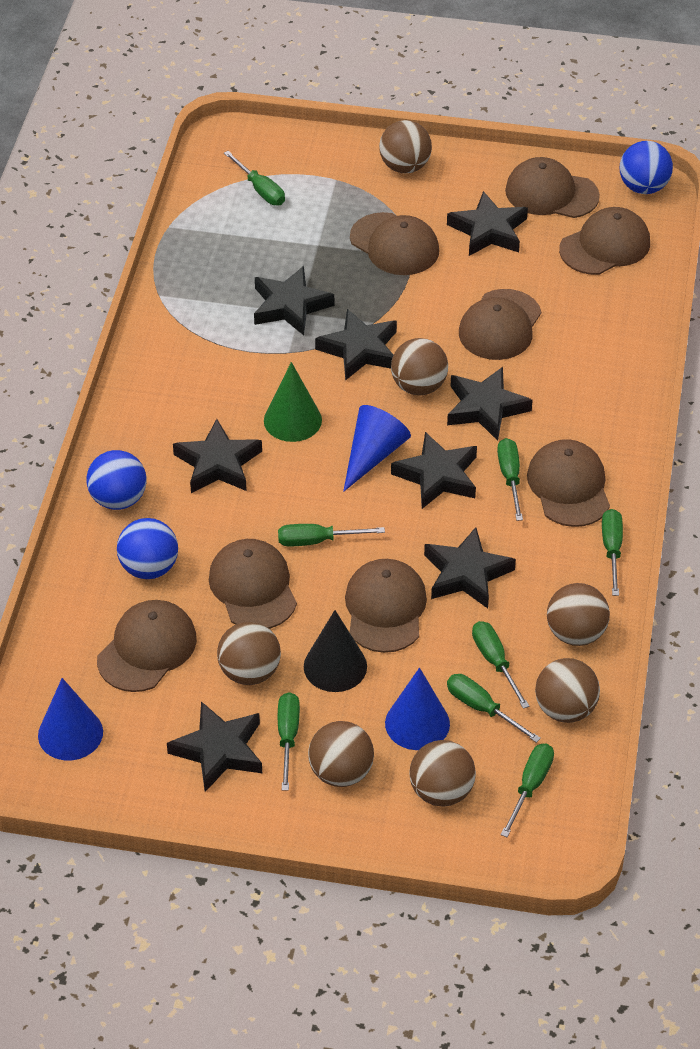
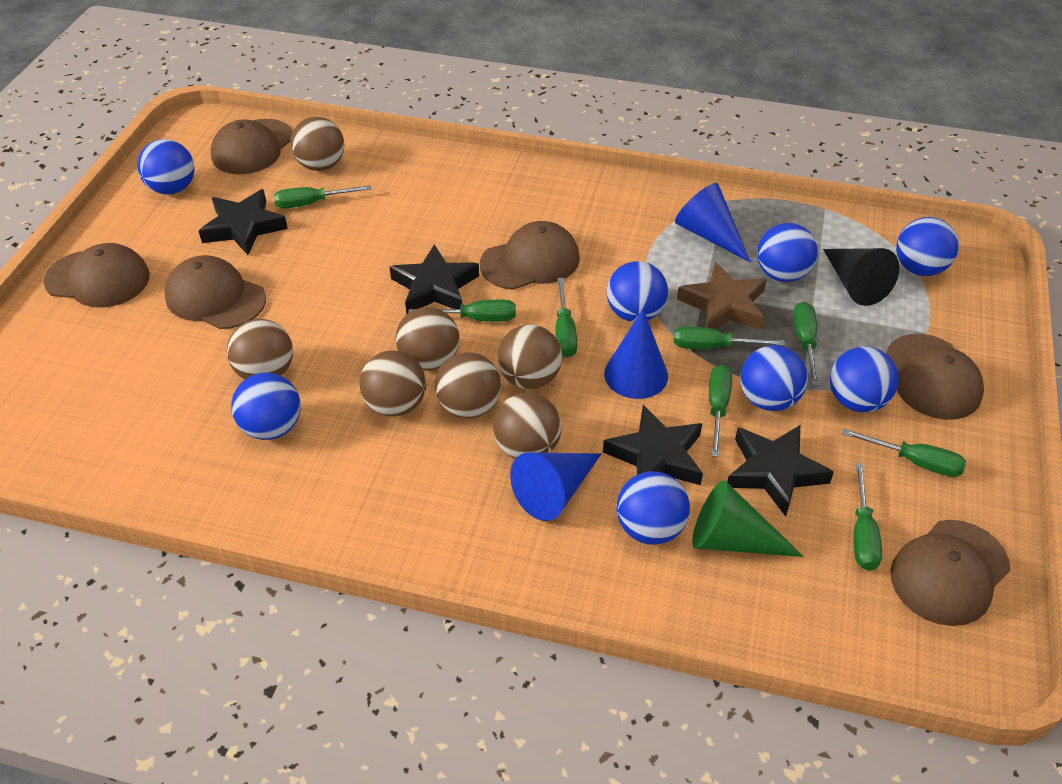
black star: 8 -> 4
blue ball: 3 -> 8
brown cap: 8 -> 6
brown star: 0 -> 1

